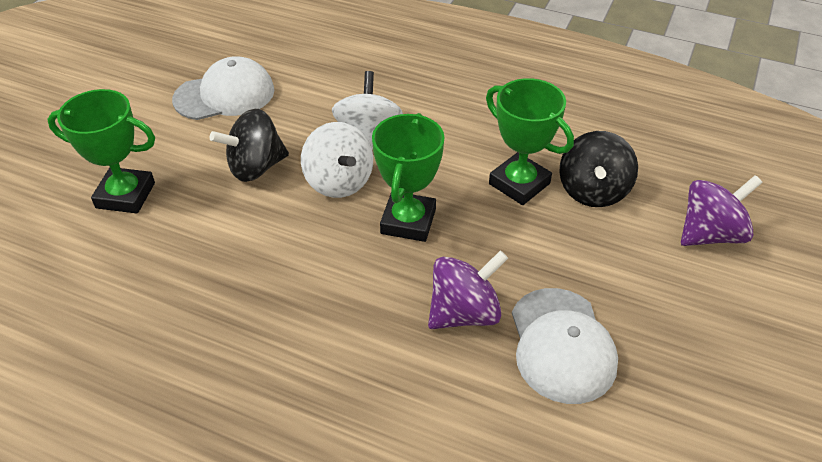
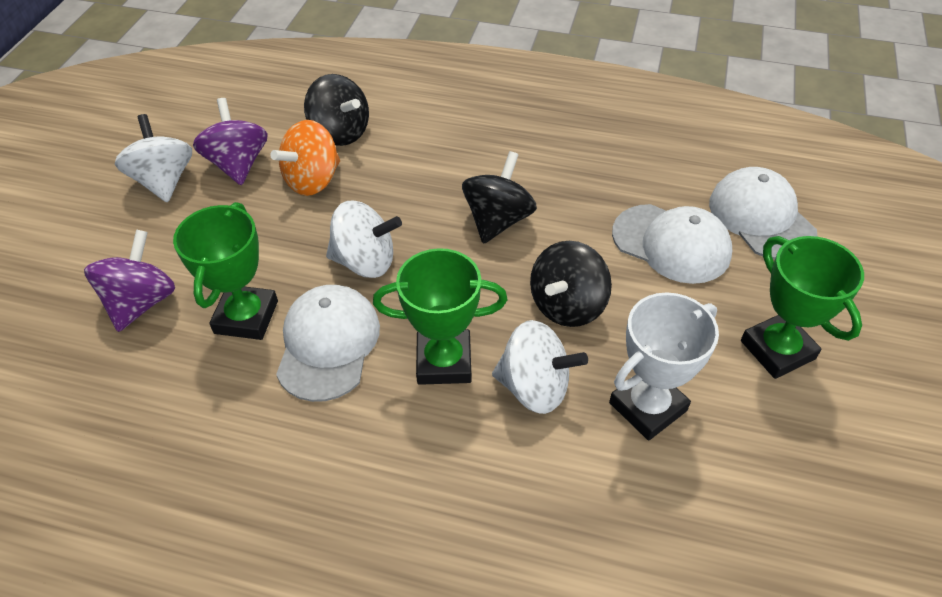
black spinning top: 2 -> 3
orange spinning top: 0 -> 1
white cap: 2 -> 3
white spinning top: 2 -> 3
white trophy: 0 -> 1

